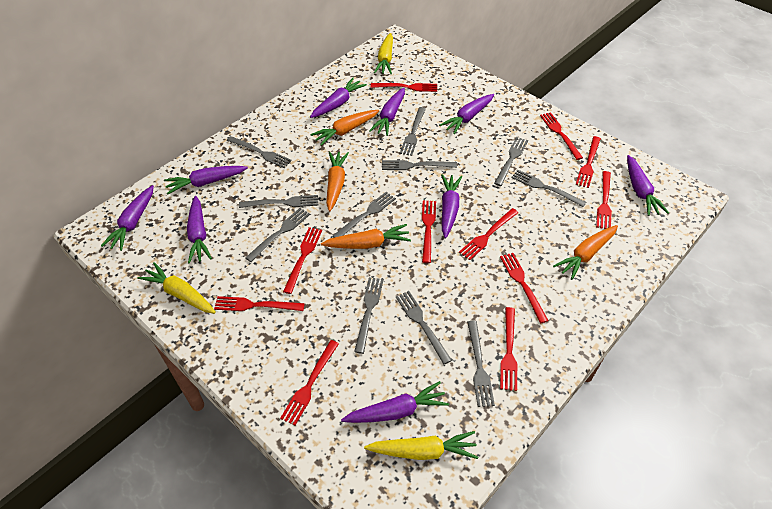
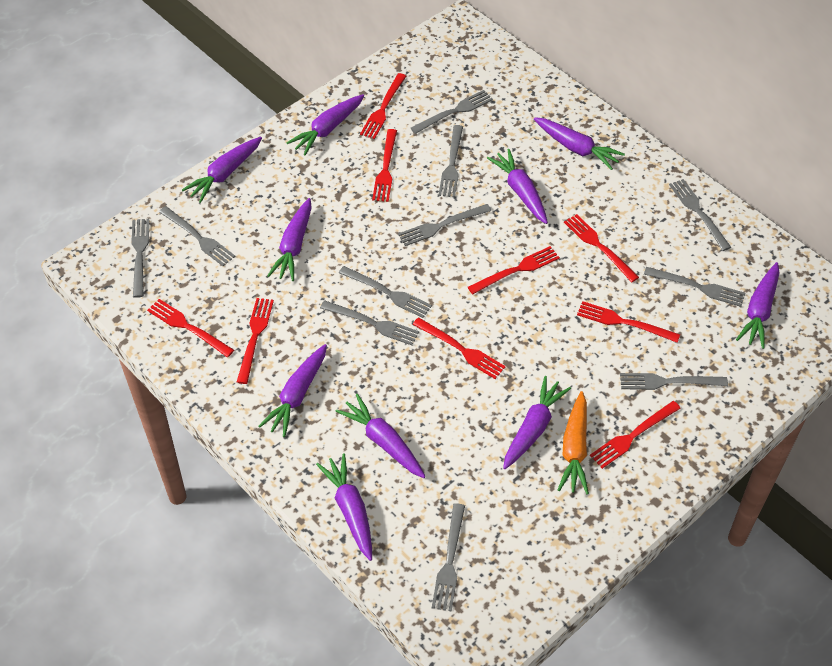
orange carrot: 4 -> 1
purple carrot: 9 -> 10
red fork: 11 -> 9
yellow carrot: 3 -> 0

